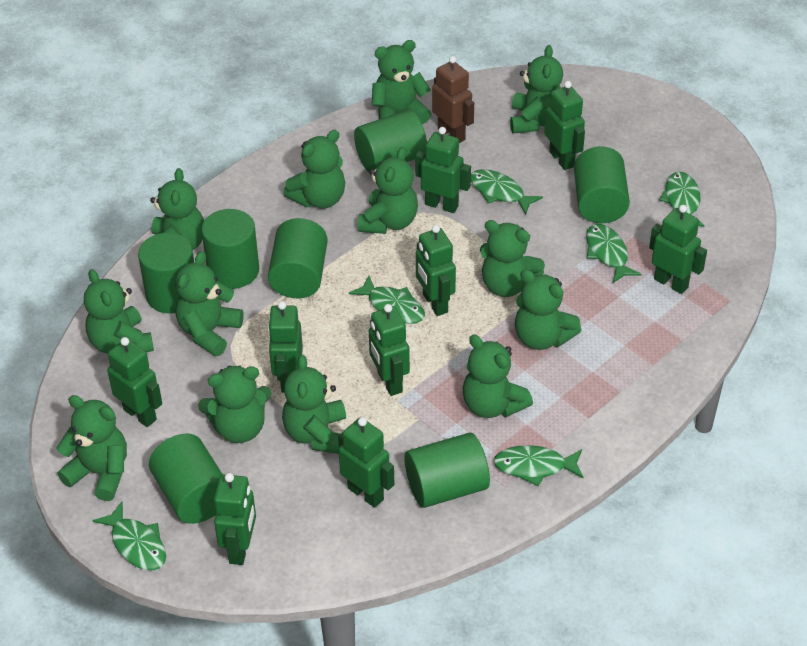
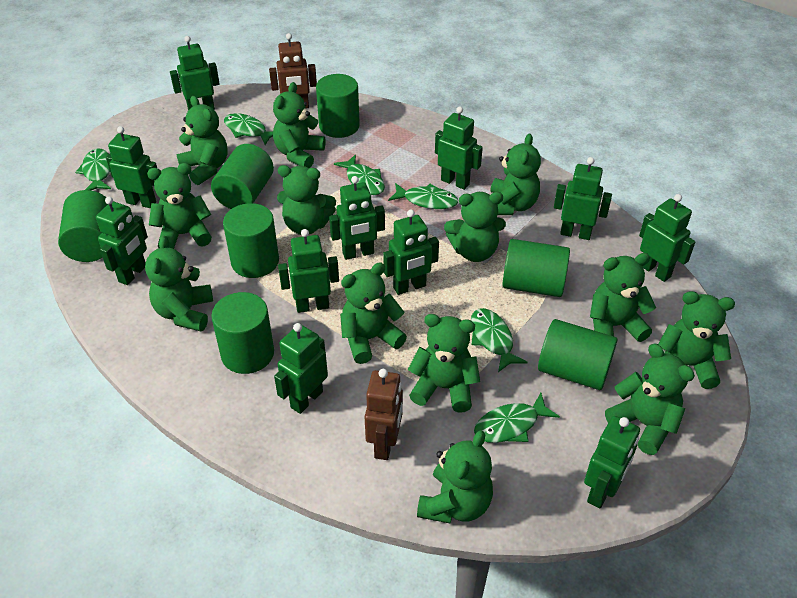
brown robot: 1 -> 2
green robot: 9 -> 11

